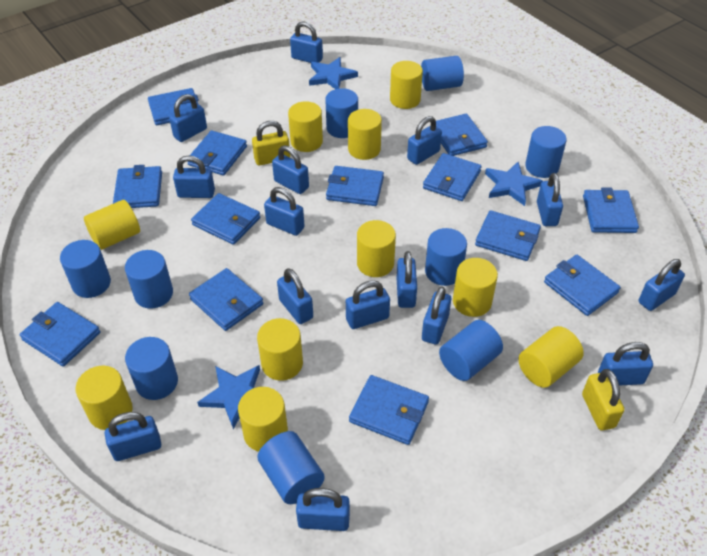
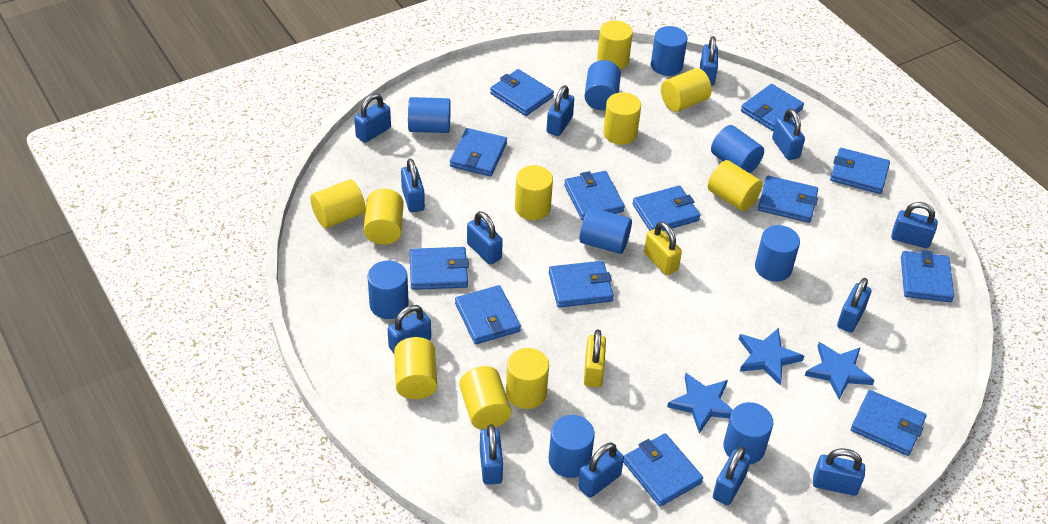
blue padlock: 15 -> 13

